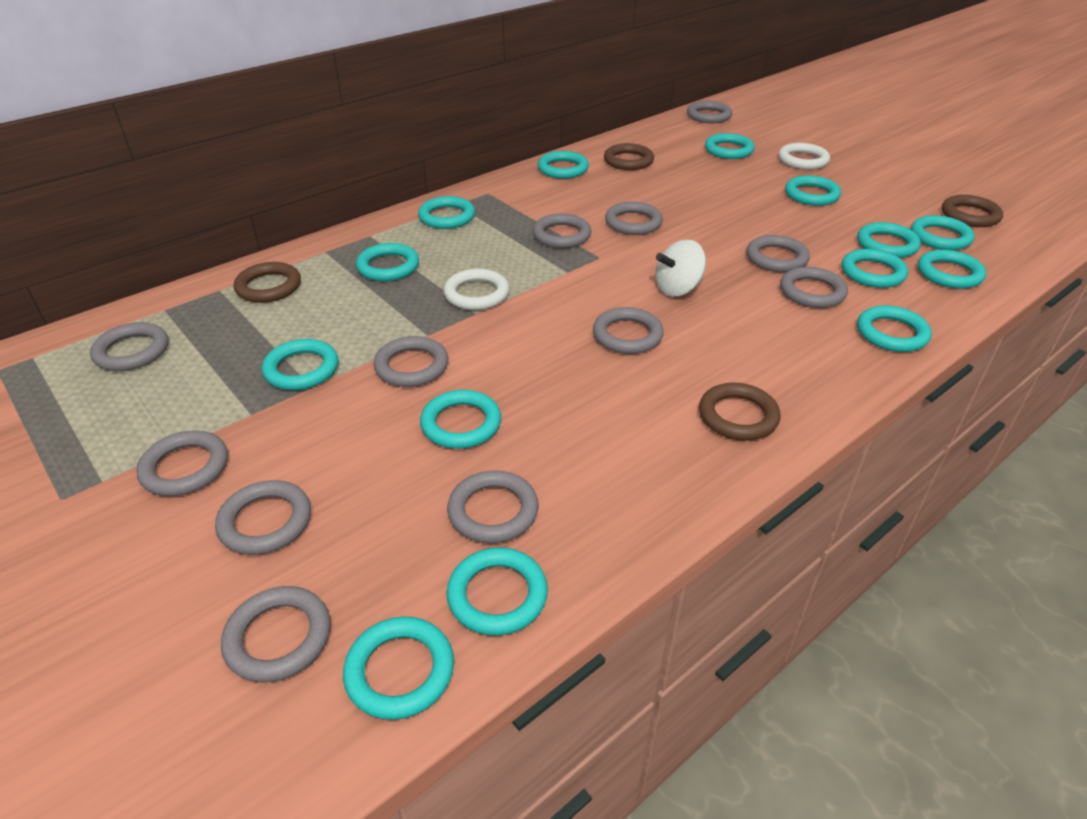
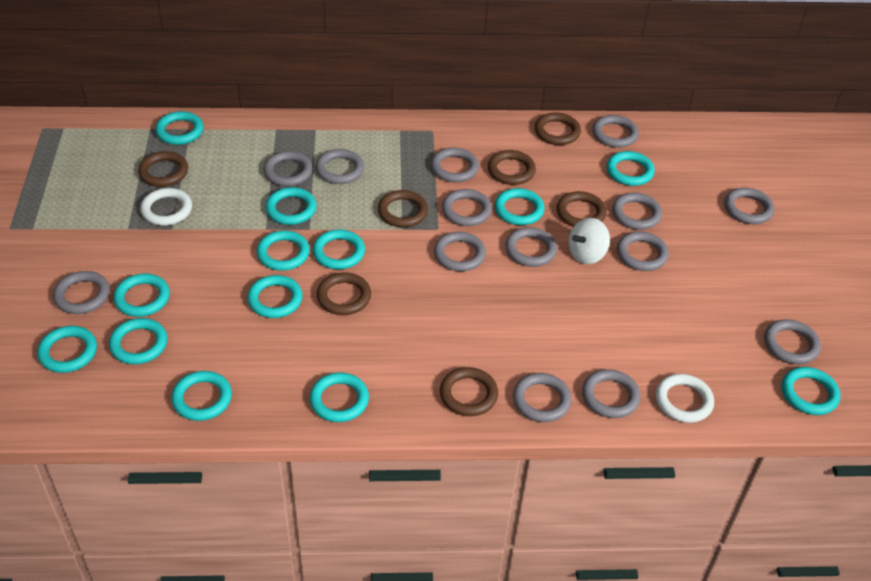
brown ring: 4 -> 7
grey ring: 12 -> 14
turquoise ring: 14 -> 13

